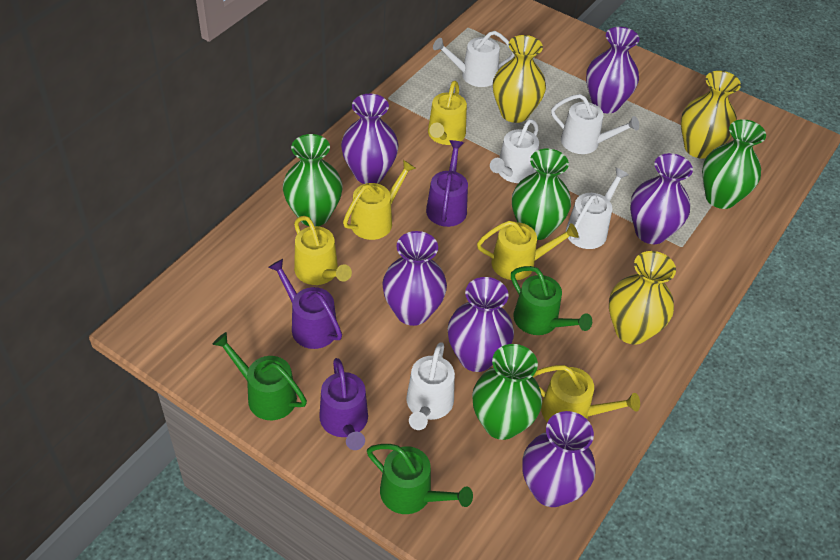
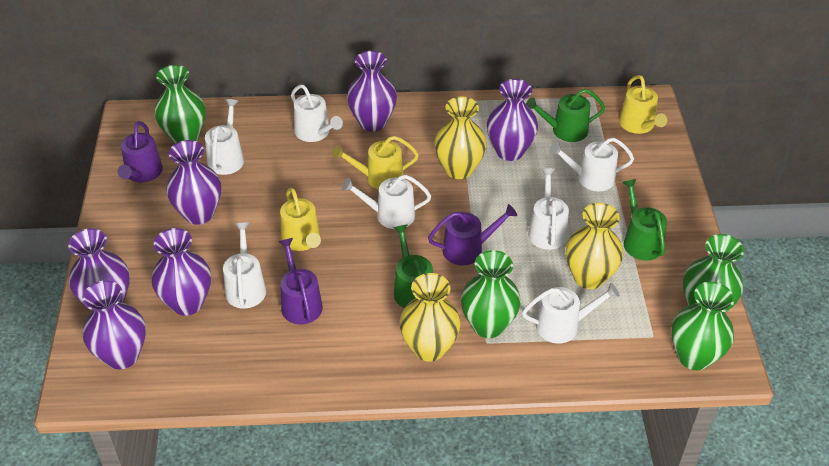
white watering can: 5 -> 7
yellow watering can: 5 -> 3

